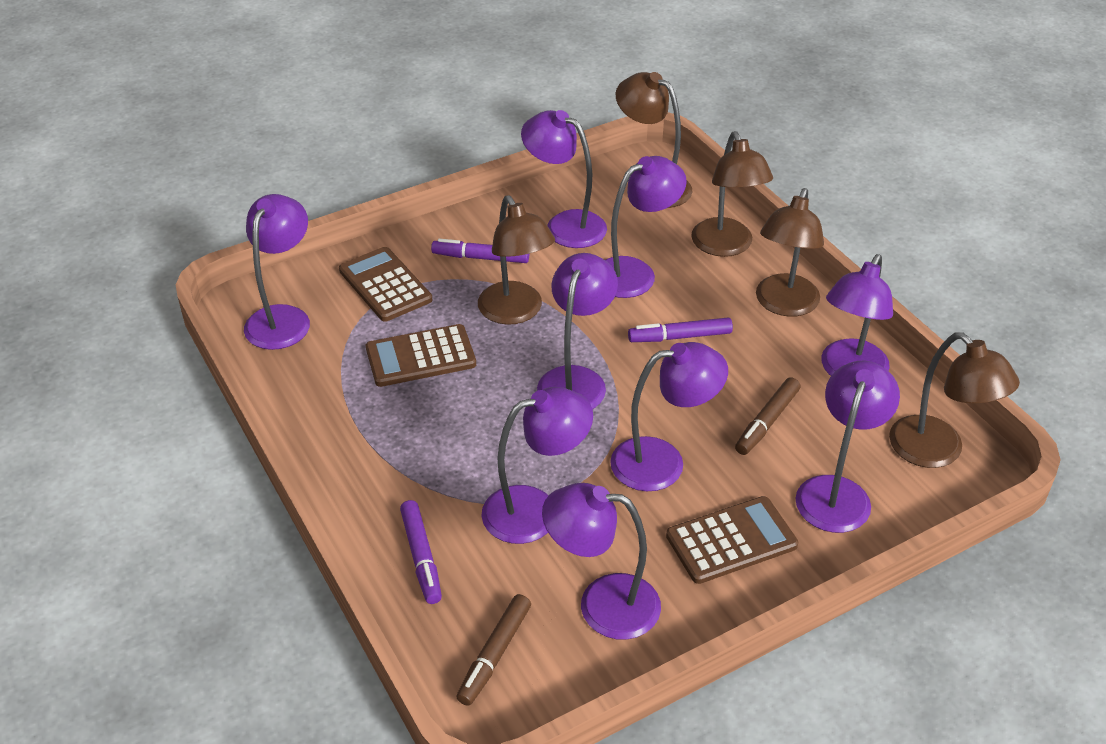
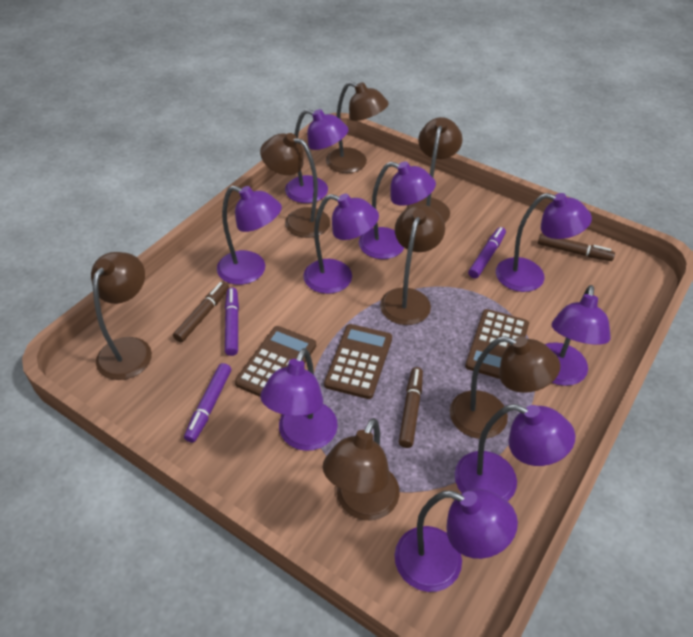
brown lamp: 5 -> 7
brown marker: 2 -> 3

